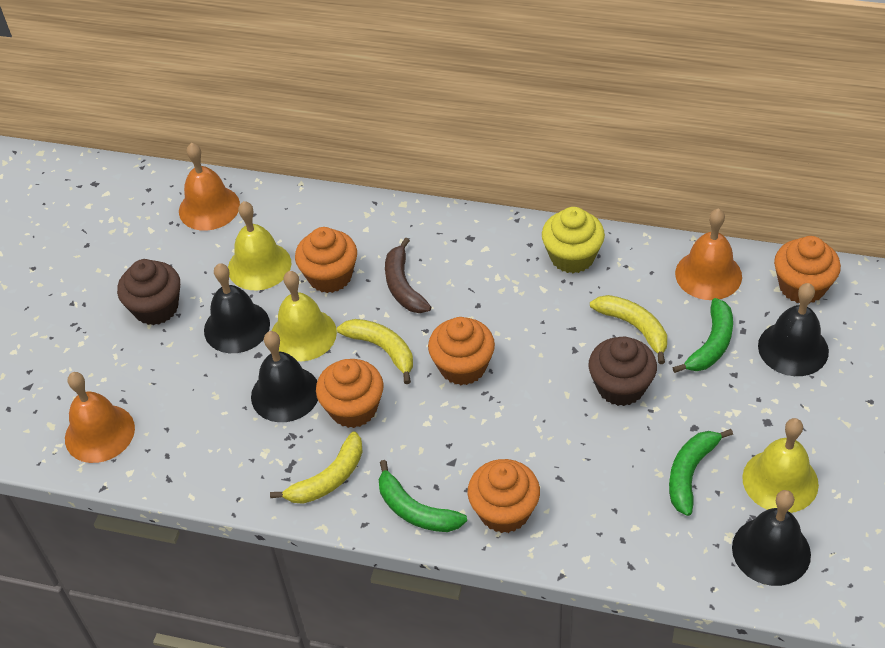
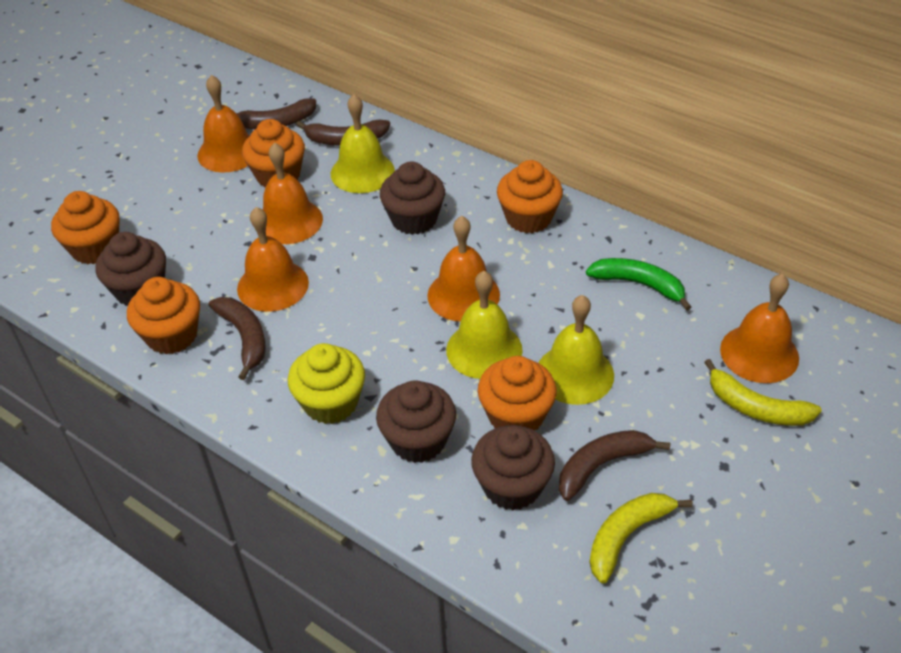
black bell: 4 -> 0
brown banana: 1 -> 4
brown cupcake: 2 -> 4
green banana: 3 -> 1
orange bell: 3 -> 5
yellow banana: 3 -> 2

